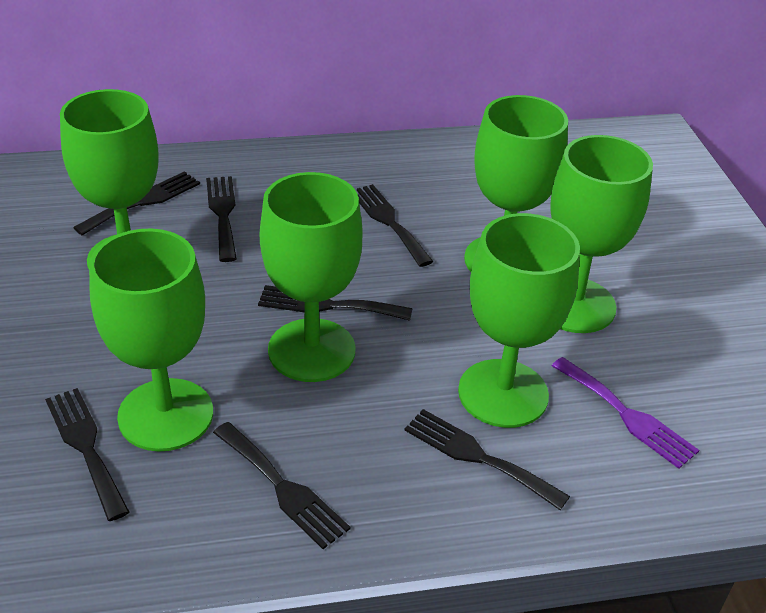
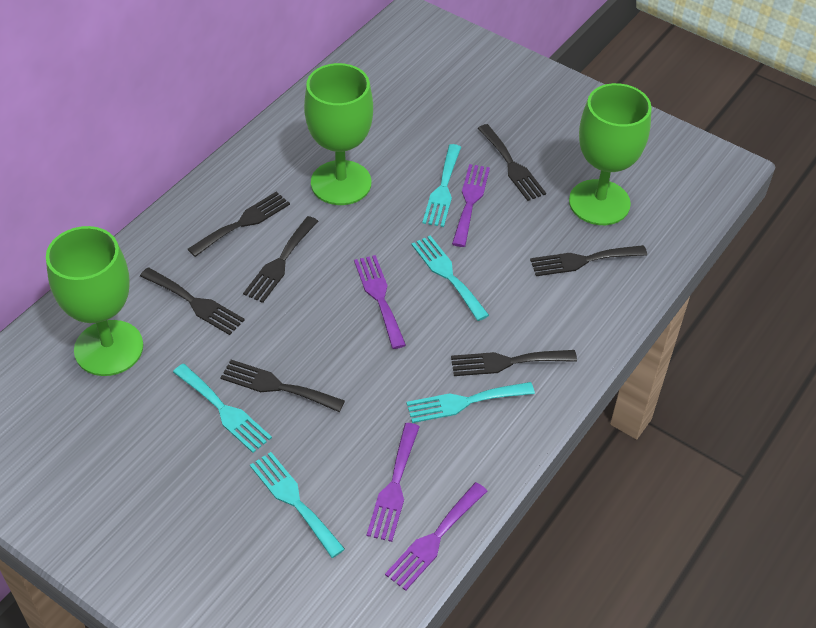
green goblet: 6 -> 3
purple fork: 1 -> 4
turquoise fork: 0 -> 5

